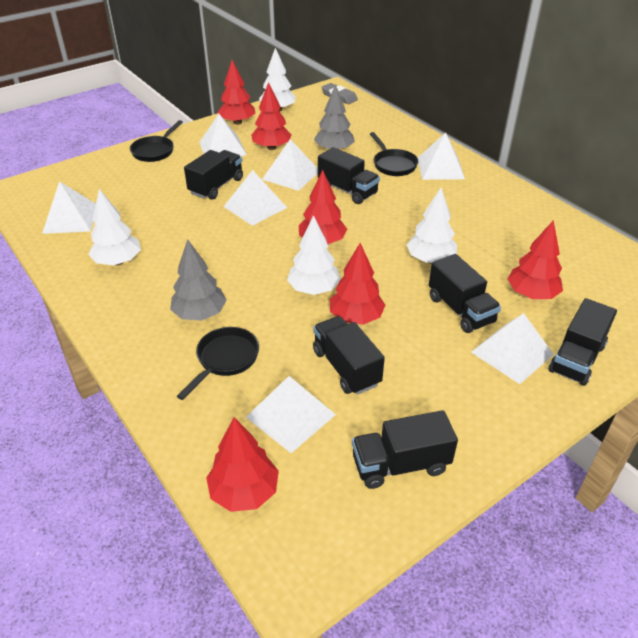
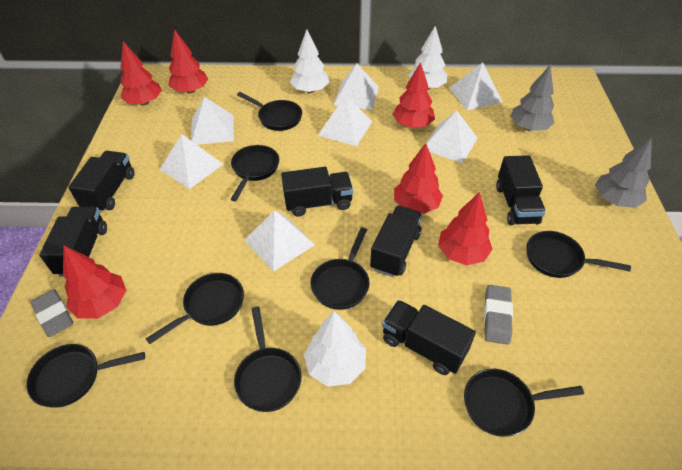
black pan: 3 -> 8
grey eraser: 1 -> 2
white tree: 4 -> 3

